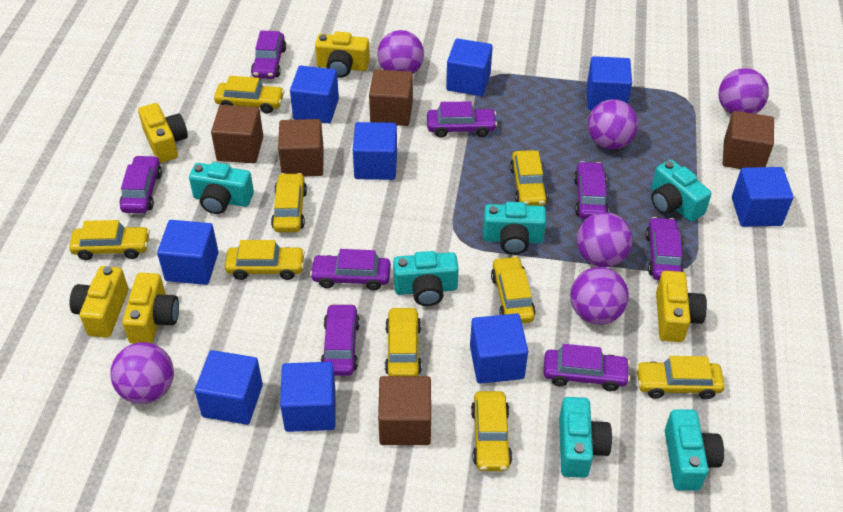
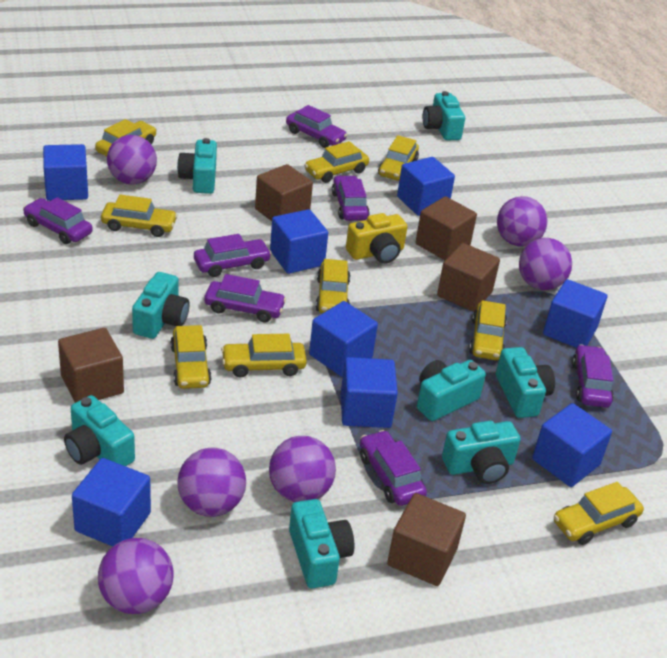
blue cube: 9 -> 8
purple car: 8 -> 7
turquoise camera: 6 -> 8
yellow camera: 5 -> 1

